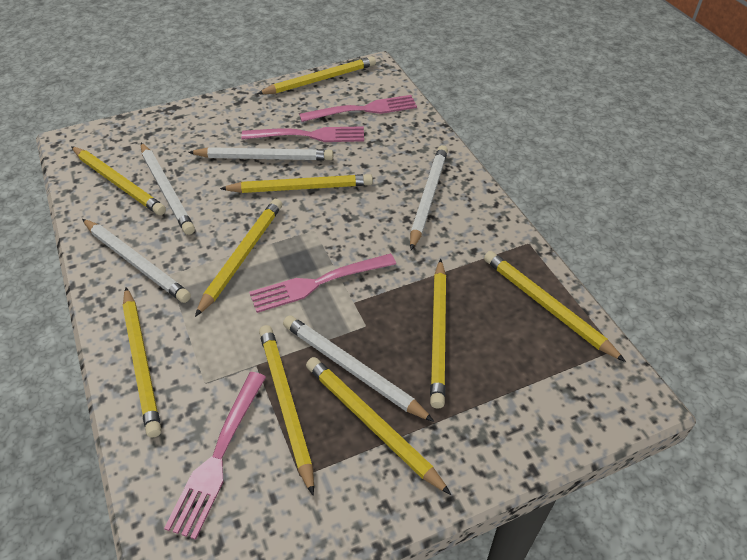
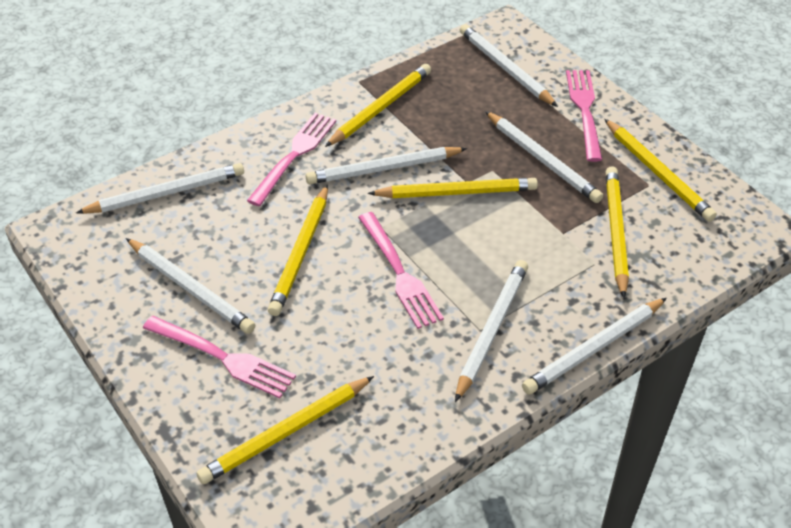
white pencil: 5 -> 7
yellow pencil: 9 -> 6

